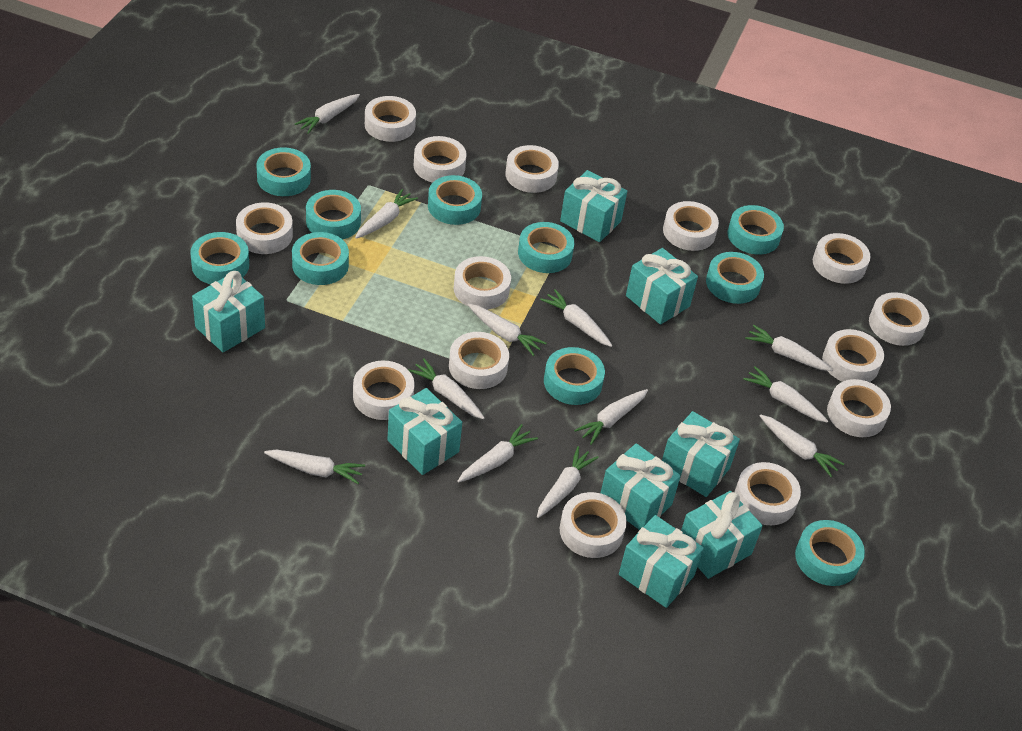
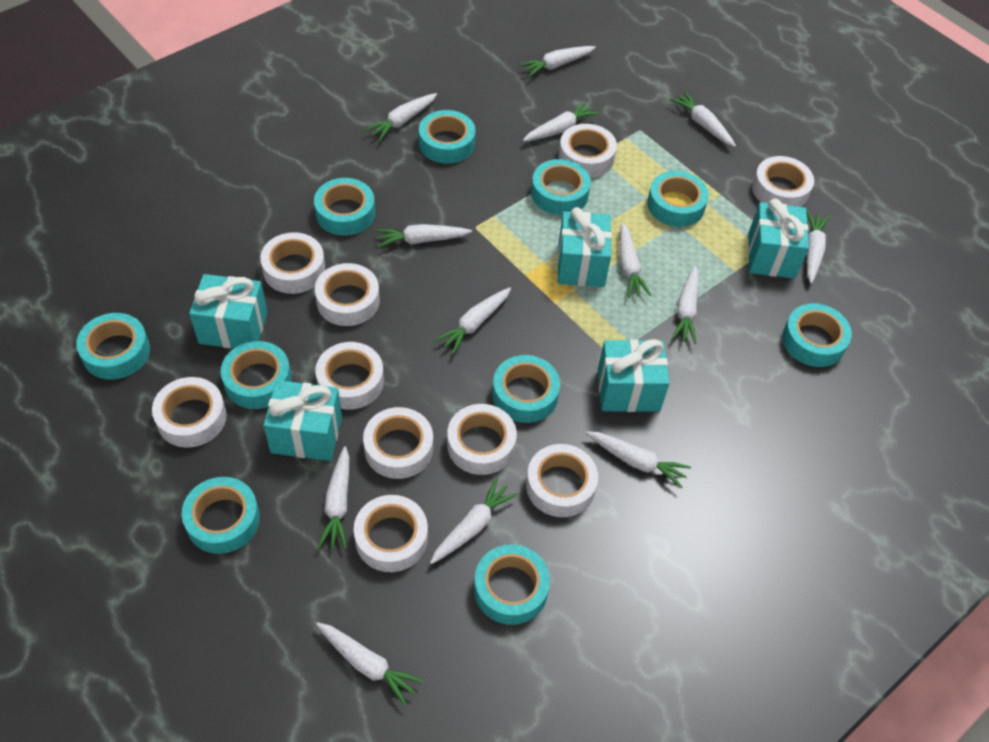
turquoise gift: 8 -> 5
white carrot: 12 -> 13
white tape: 14 -> 10

